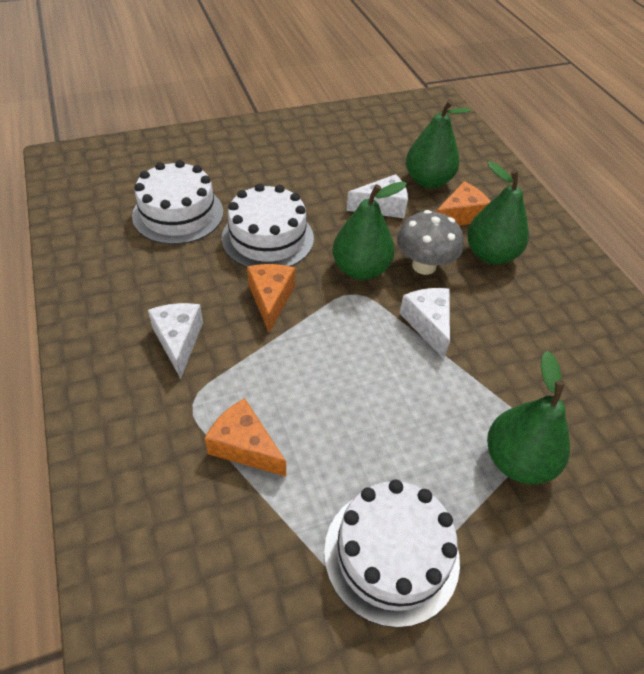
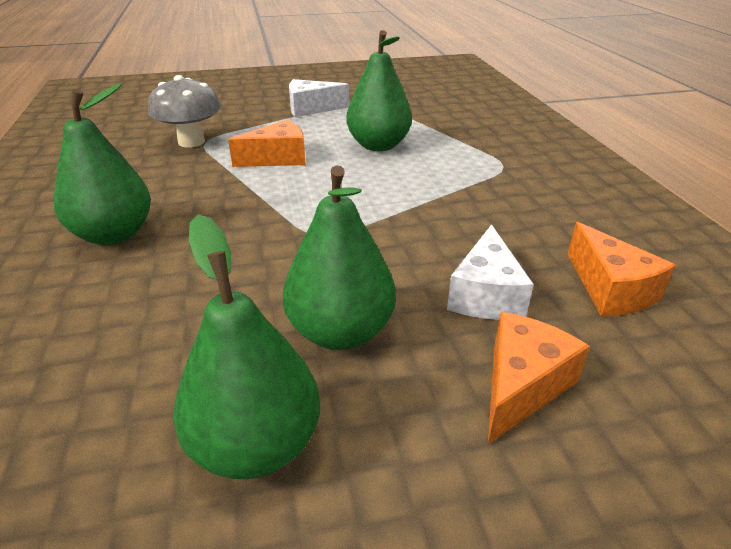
white cake: 3 -> 0
white cheese: 3 -> 2

